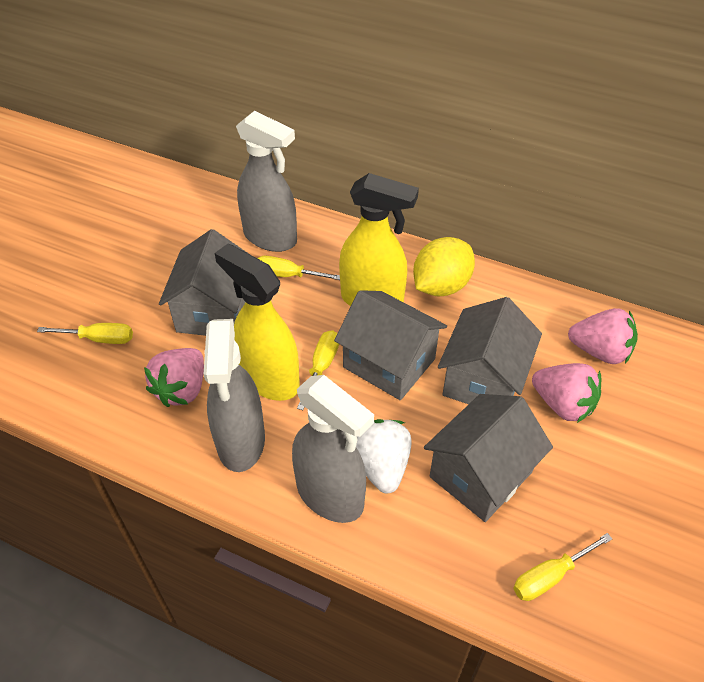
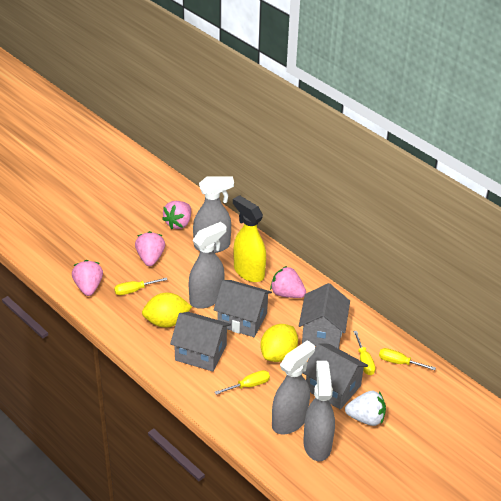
grey spray bottle: 3 -> 4
pink strawberry: 3 -> 4
yellow lemon: 1 -> 2
yellow spray bottle: 2 -> 1

